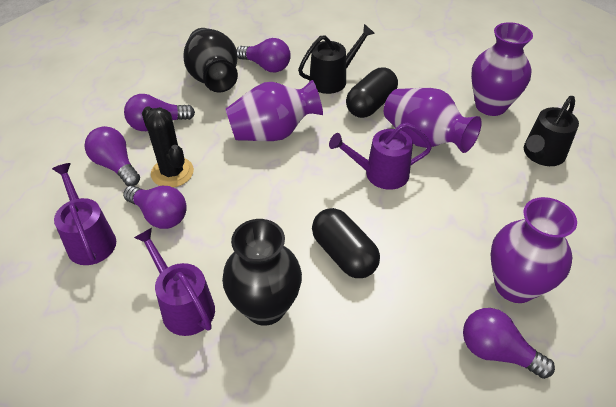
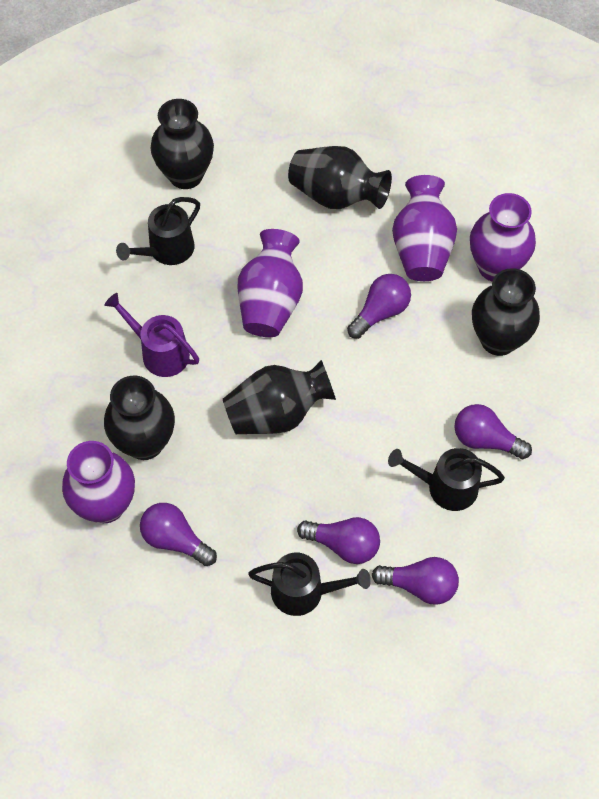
black cactus: 1 -> 0
black capsule: 2 -> 0
black vase: 2 -> 5
black watering can: 2 -> 3
purple watering can: 3 -> 1

